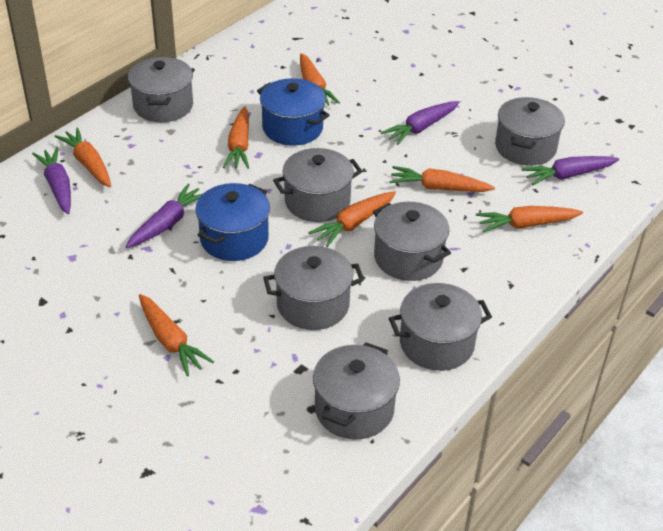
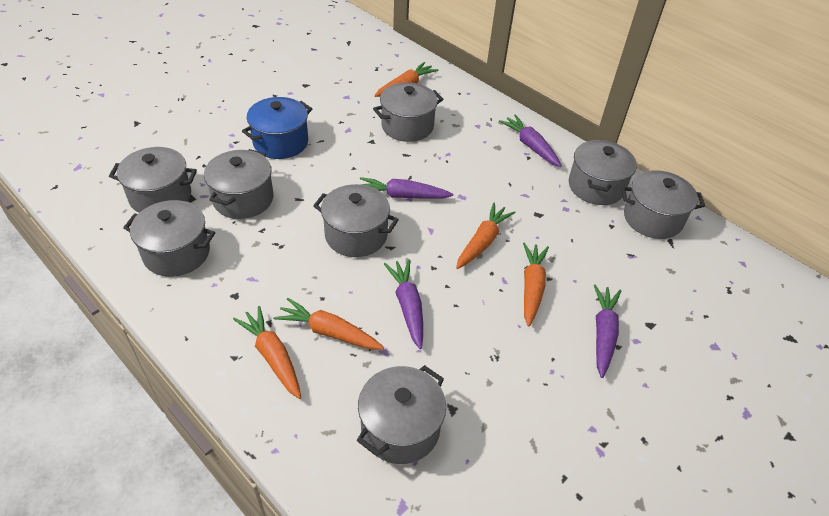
blue pot: 2 -> 1
grey pot: 7 -> 8
orange carrot: 7 -> 5

